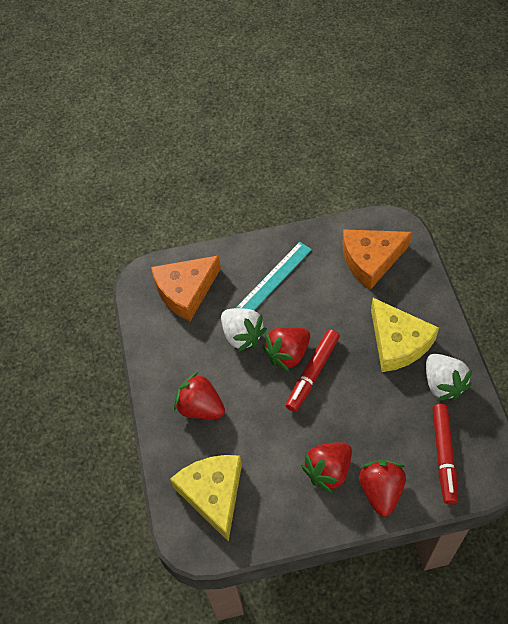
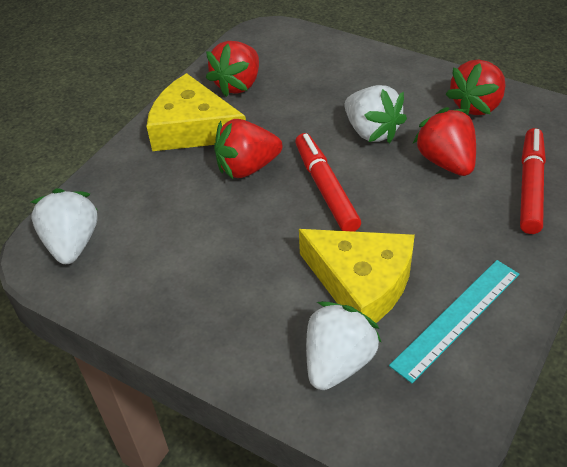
orange cheese: 2 -> 0
white strawberry: 2 -> 3

